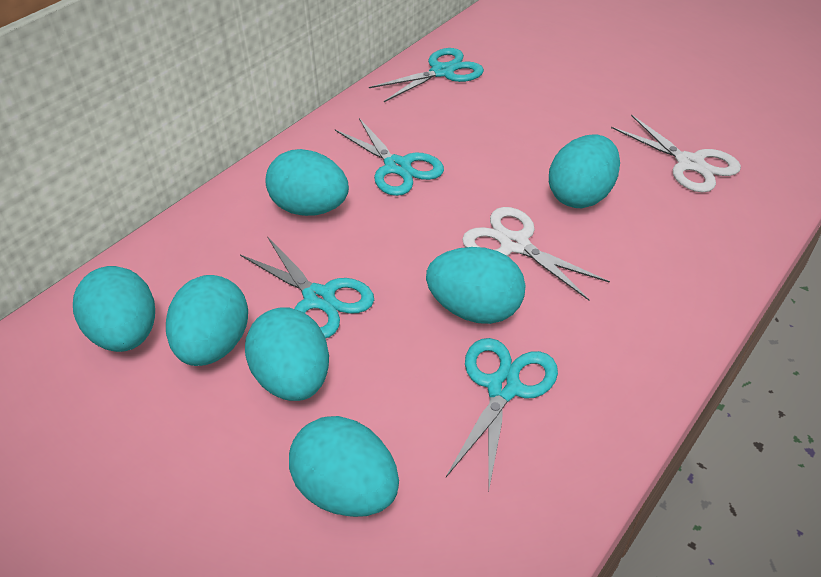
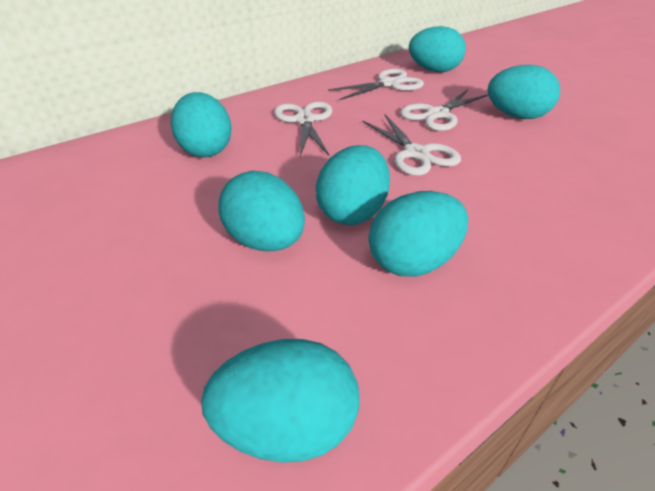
turquoise scissors: 4 -> 0
white scissors: 2 -> 4

